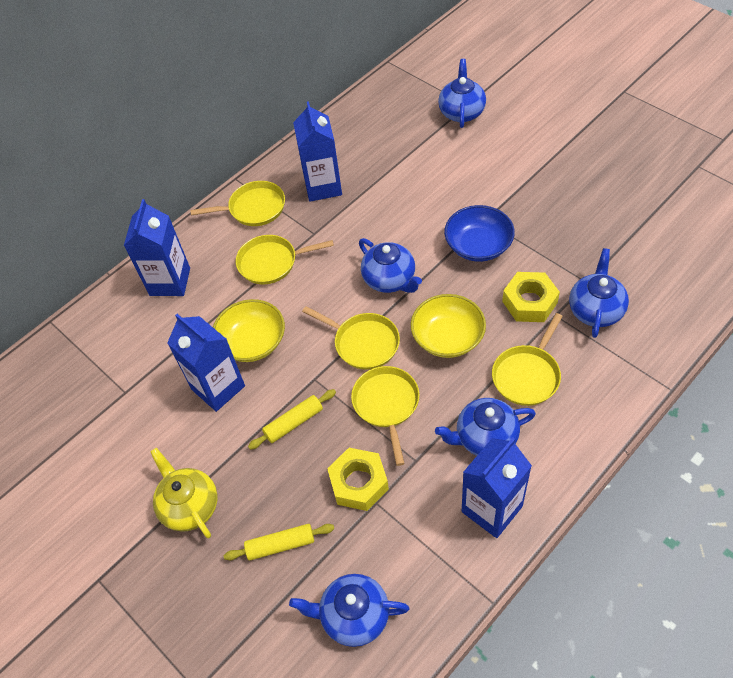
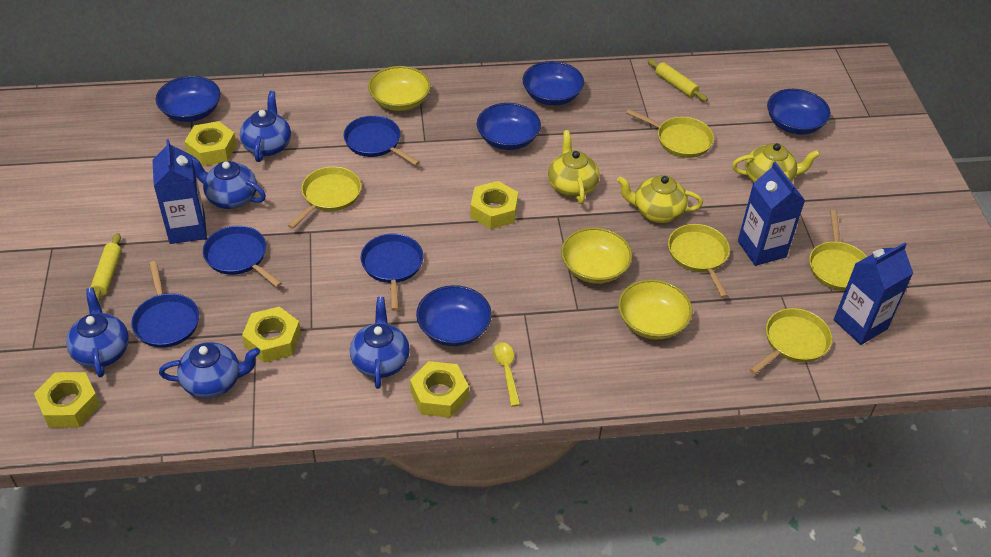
blue bowl: 1 -> 5
blue carton: 4 -> 3
blue pan: 0 -> 4
yellow bowl: 2 -> 3
yellow nut: 2 -> 5
yellow spoon: 0 -> 1
yellow teapot: 1 -> 3

